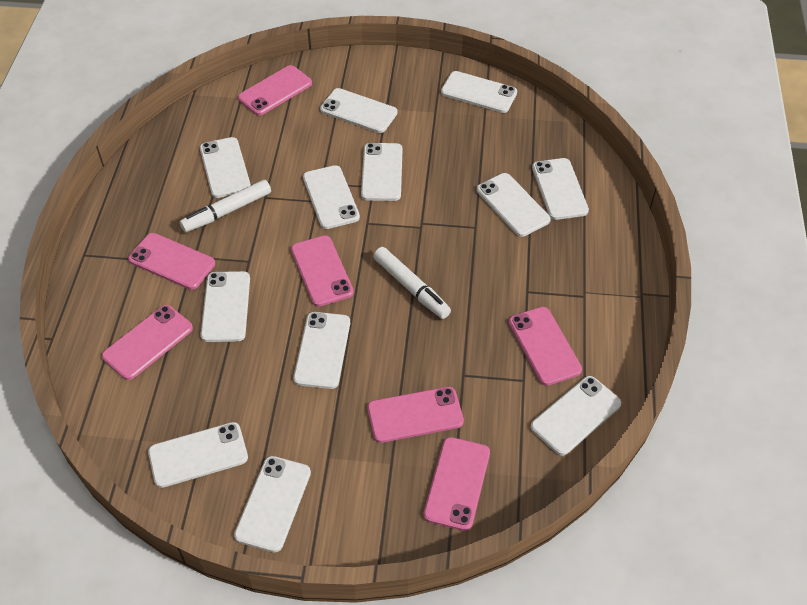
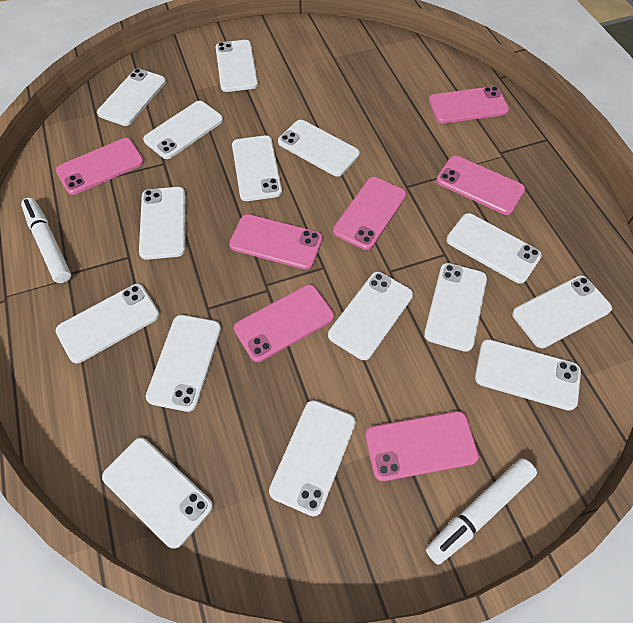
white phone: 12 -> 15

